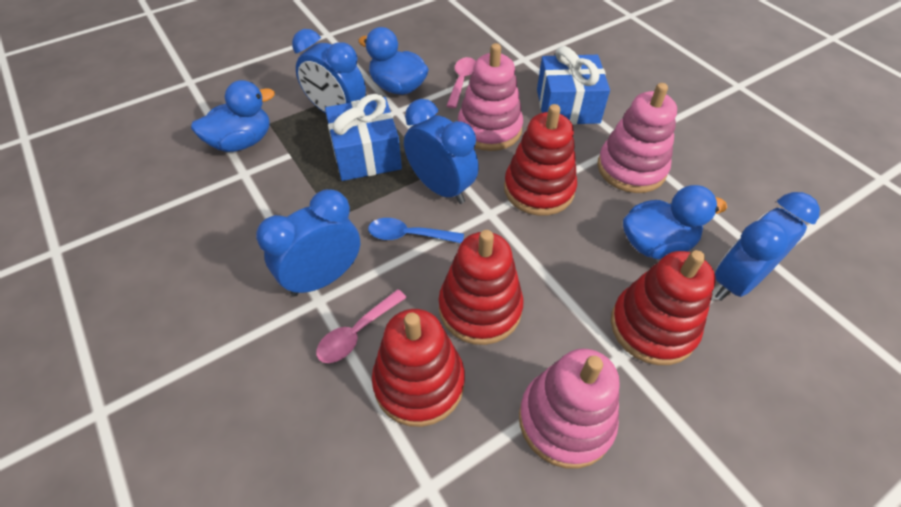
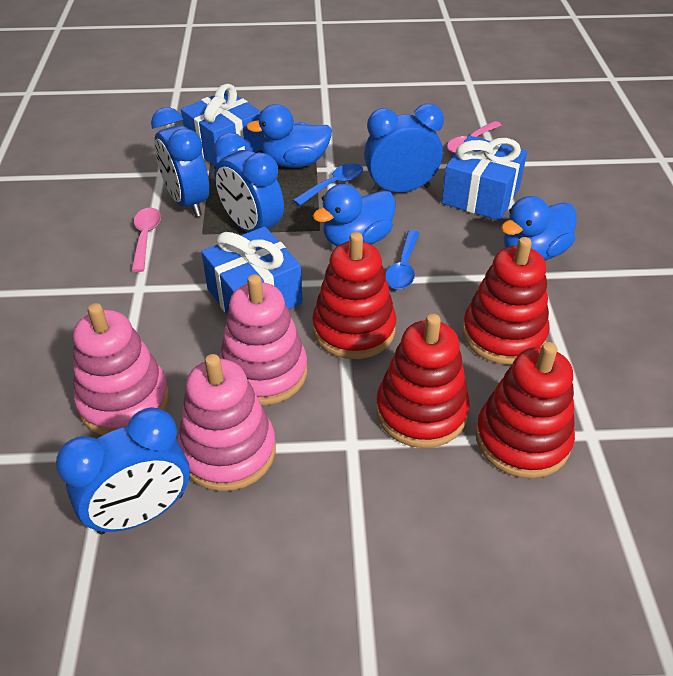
blue gift: 2 -> 3
blue spoon: 1 -> 2

